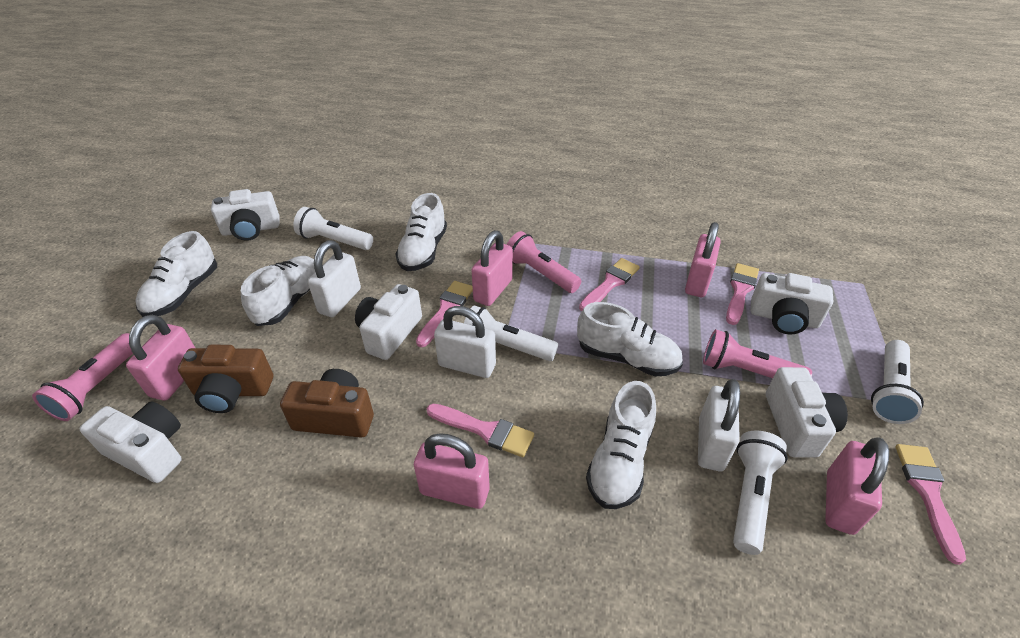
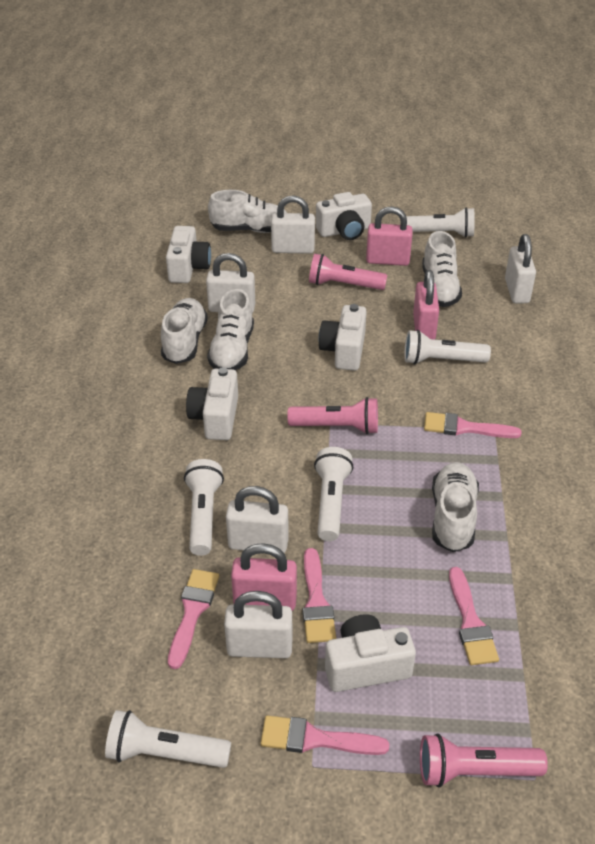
brown camera: 2 -> 0
pink padlock: 5 -> 3
white flashlight: 4 -> 5
white padlock: 3 -> 5

